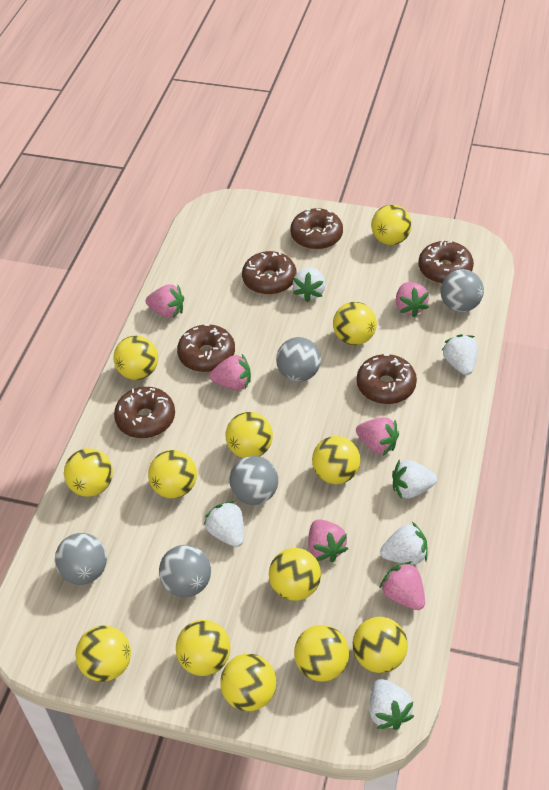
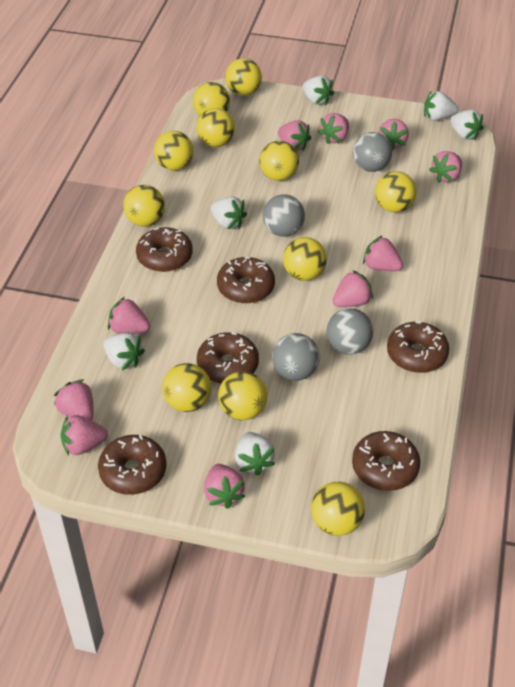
grey ball: 5 -> 4
pink strawberry: 6 -> 10
yellow ball: 13 -> 11

